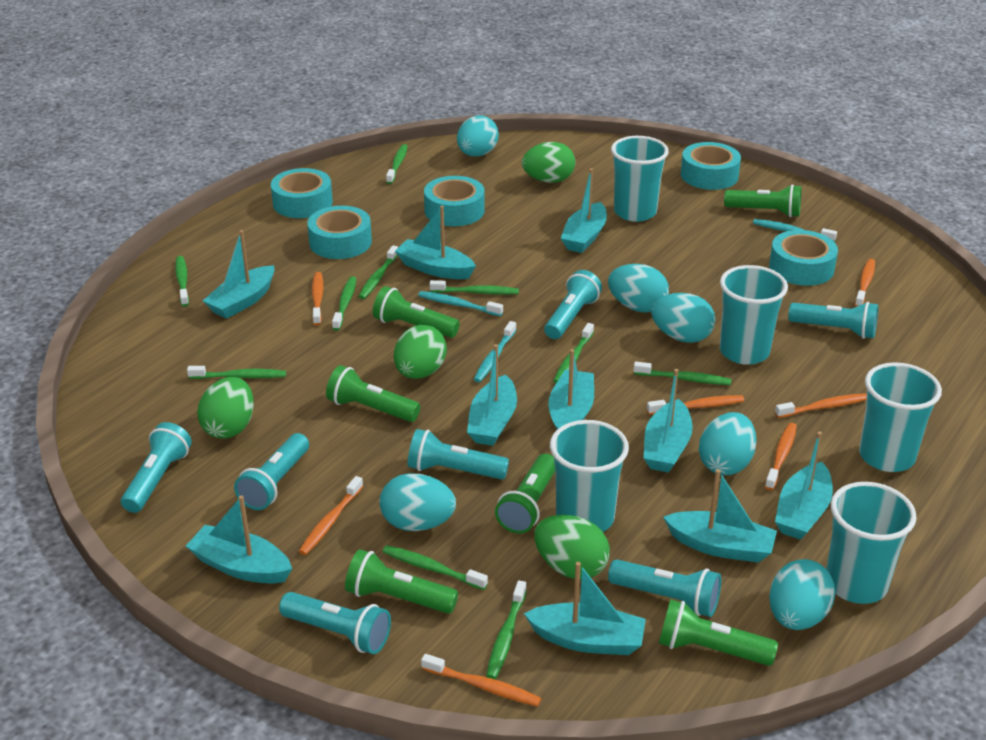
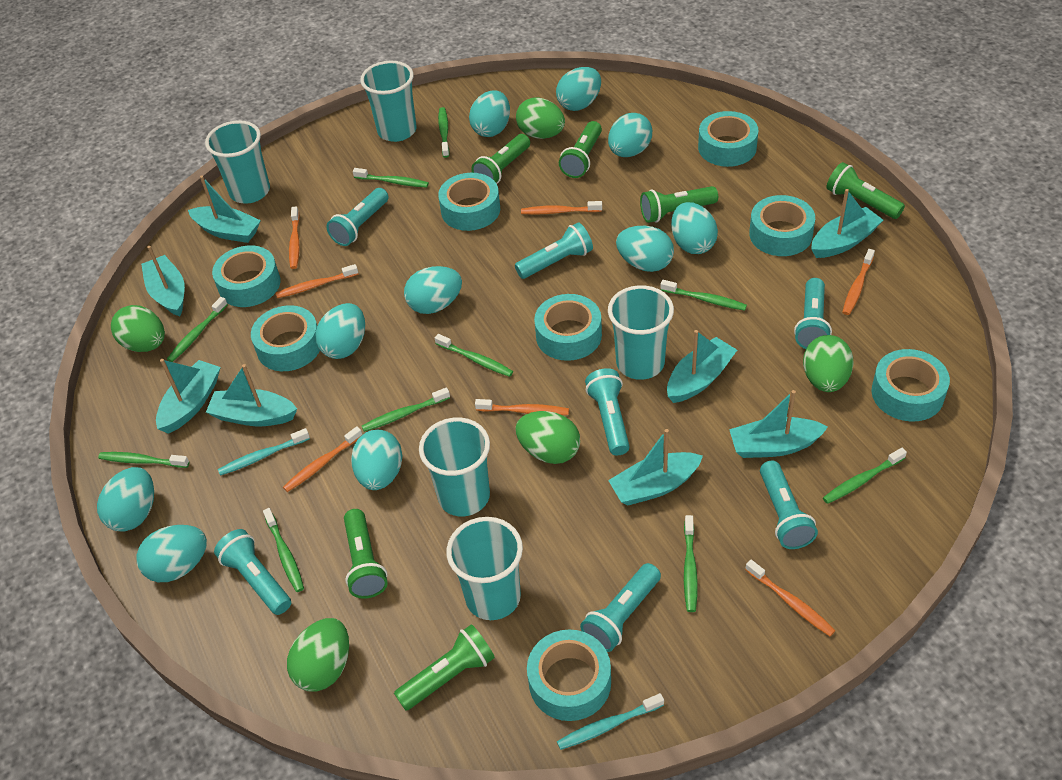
green egg: 4 -> 5
turquoise boat: 10 -> 8
turquoise egg: 6 -> 10
turquoise tape: 5 -> 8
turquoise toothbrush: 3 -> 2

